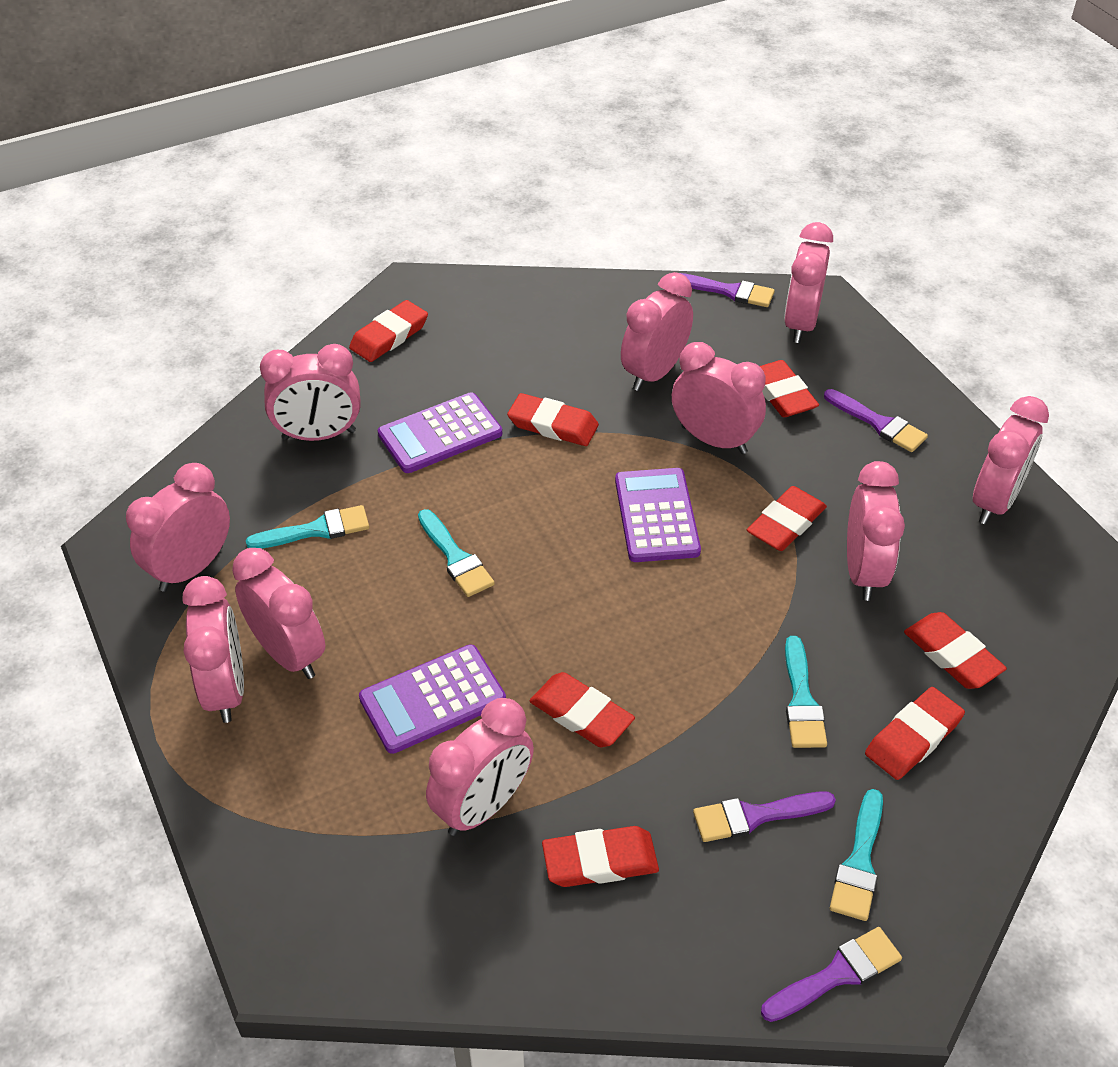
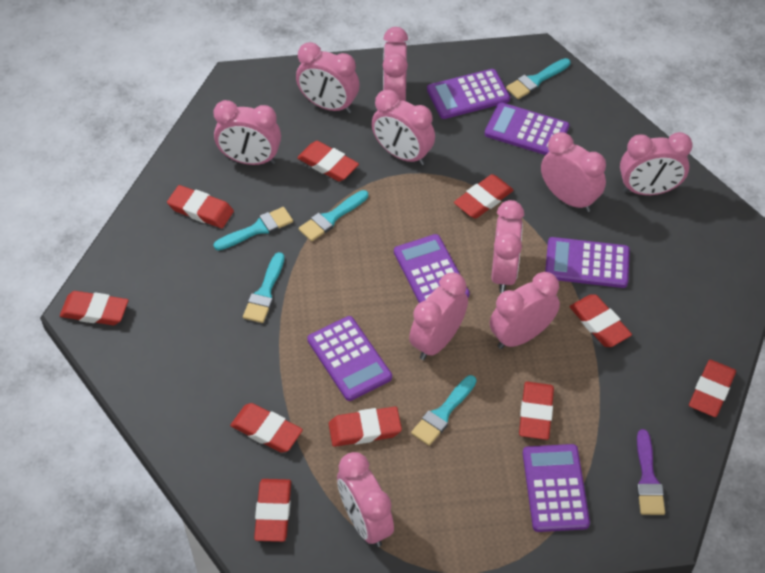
purple brush: 4 -> 1
purple calculator: 3 -> 6
red eraser: 8 -> 10
turquoise brush: 4 -> 5

